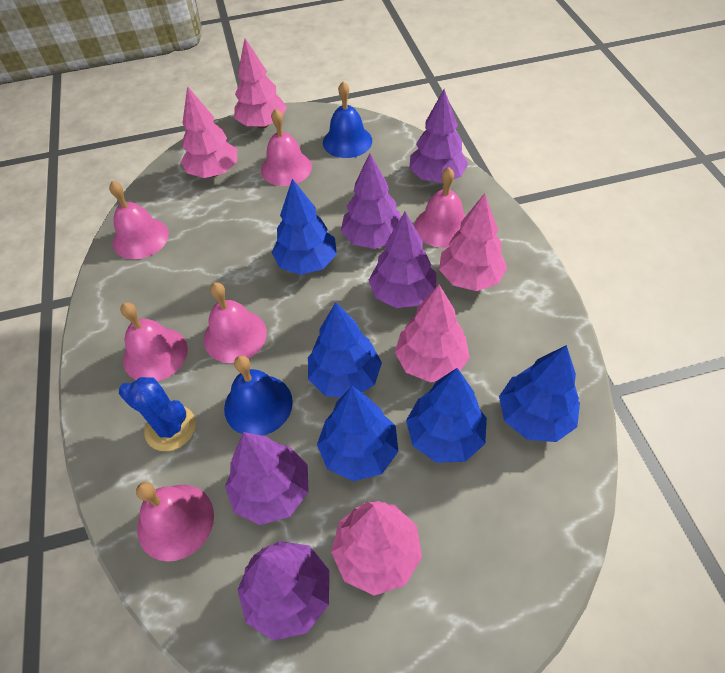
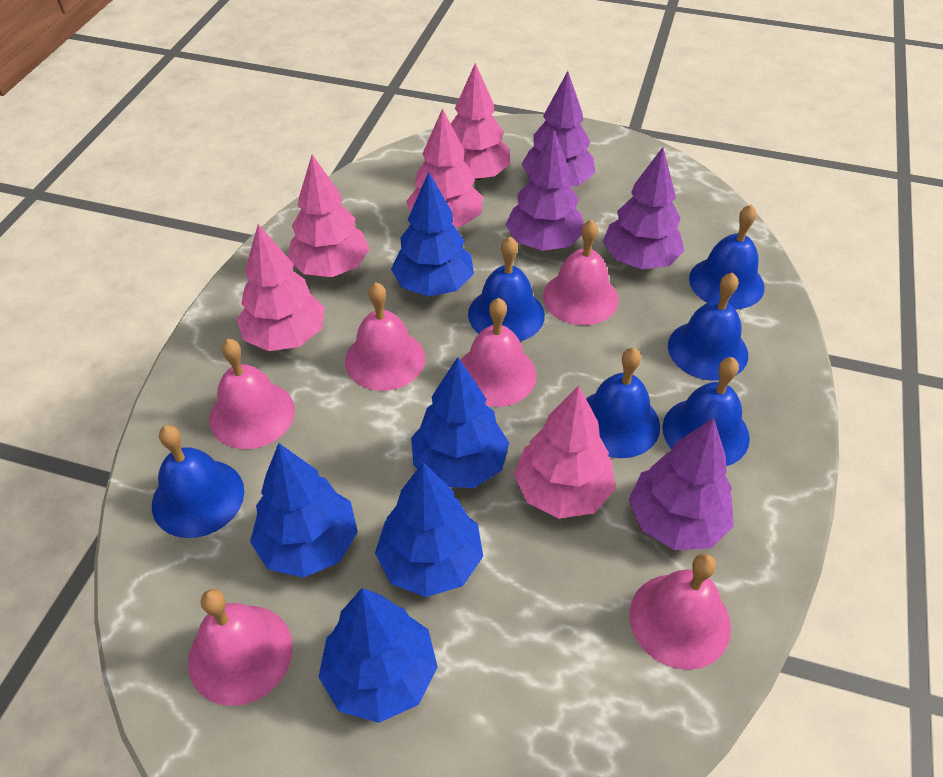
blue bell: 2 -> 6
blue cactus: 1 -> 0
purple tree: 5 -> 4

